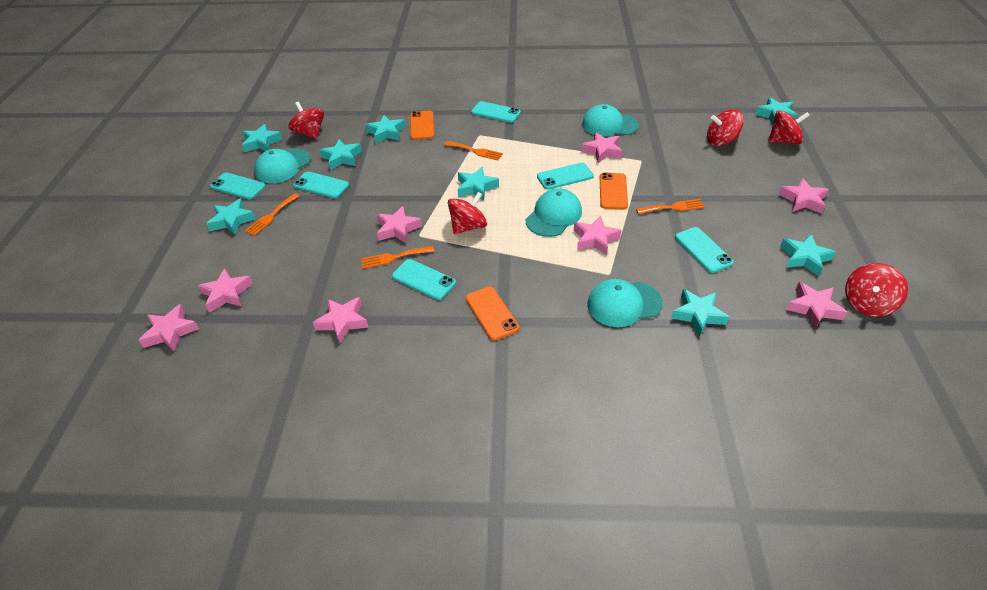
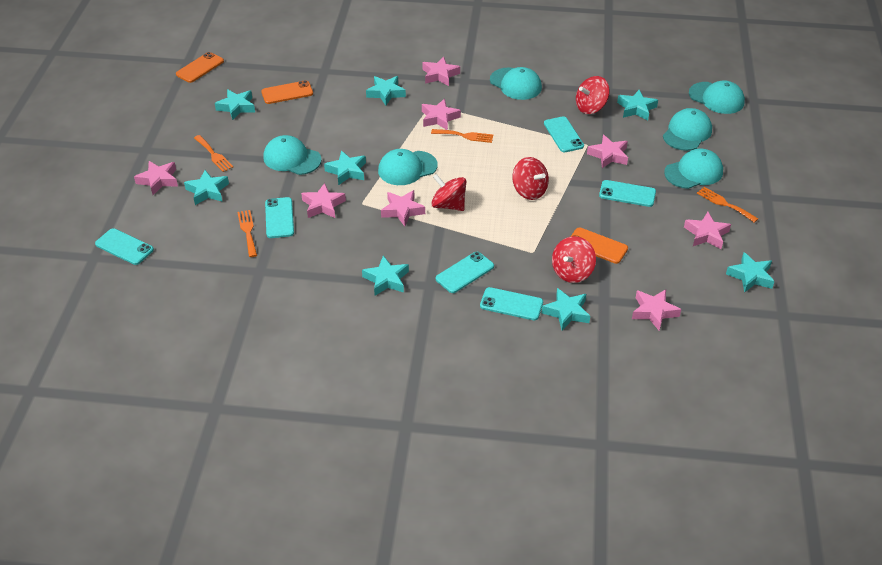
red spinning top: 5 -> 4
turquoise cap: 4 -> 6

